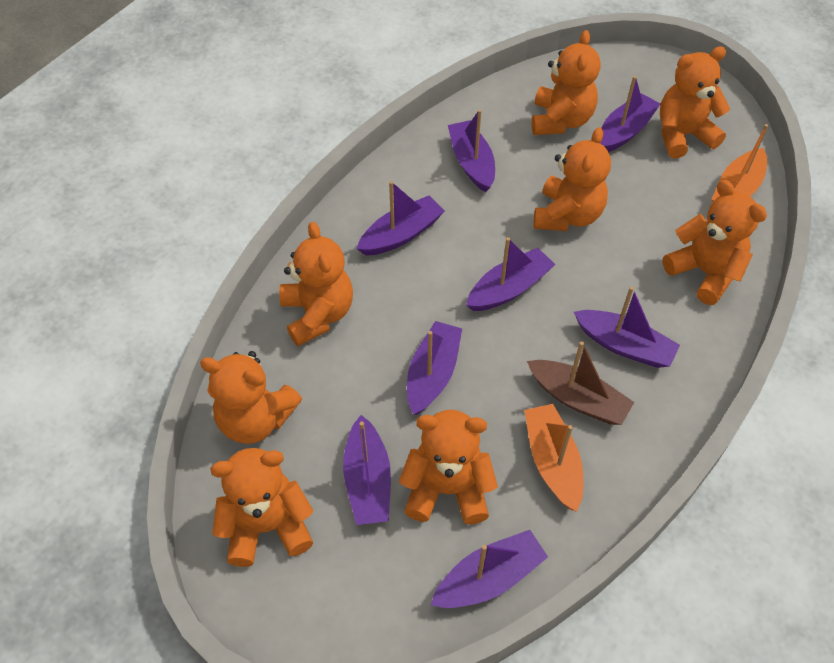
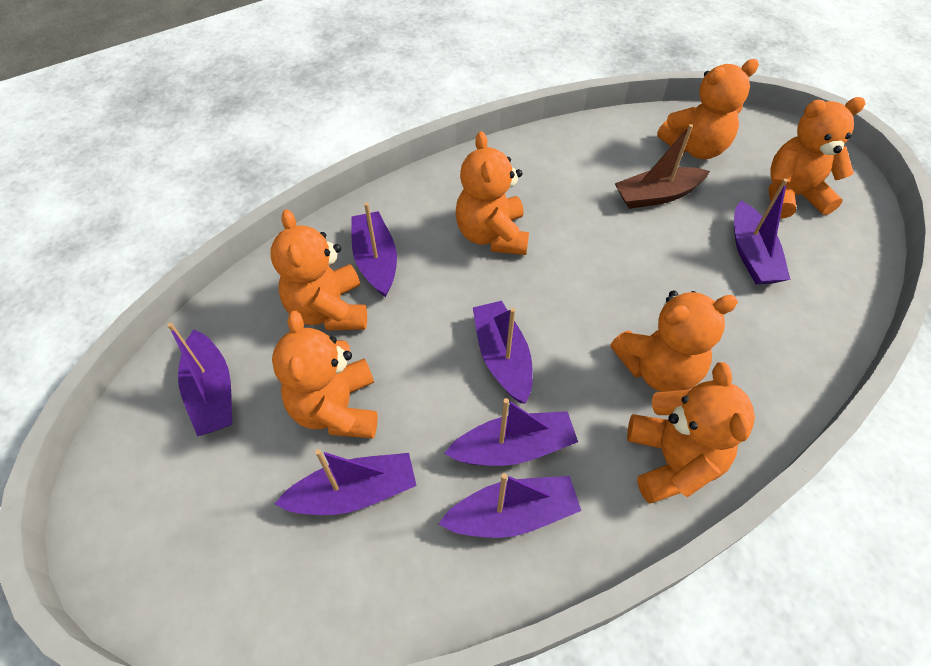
orange boat: 2 -> 0
orange teddy bear: 8 -> 7
purple boat: 8 -> 7

